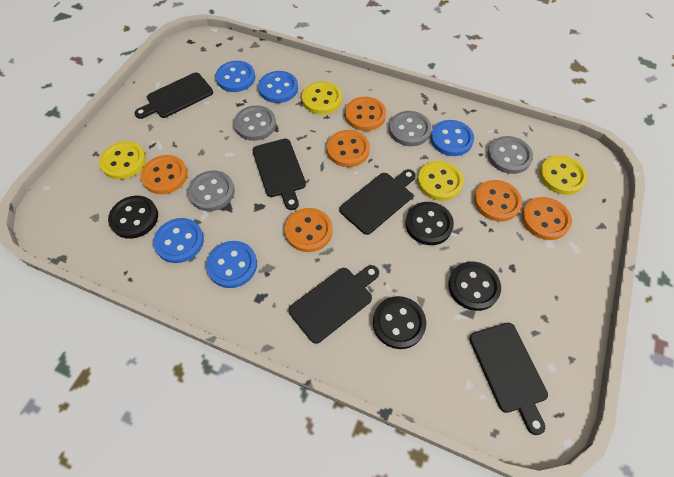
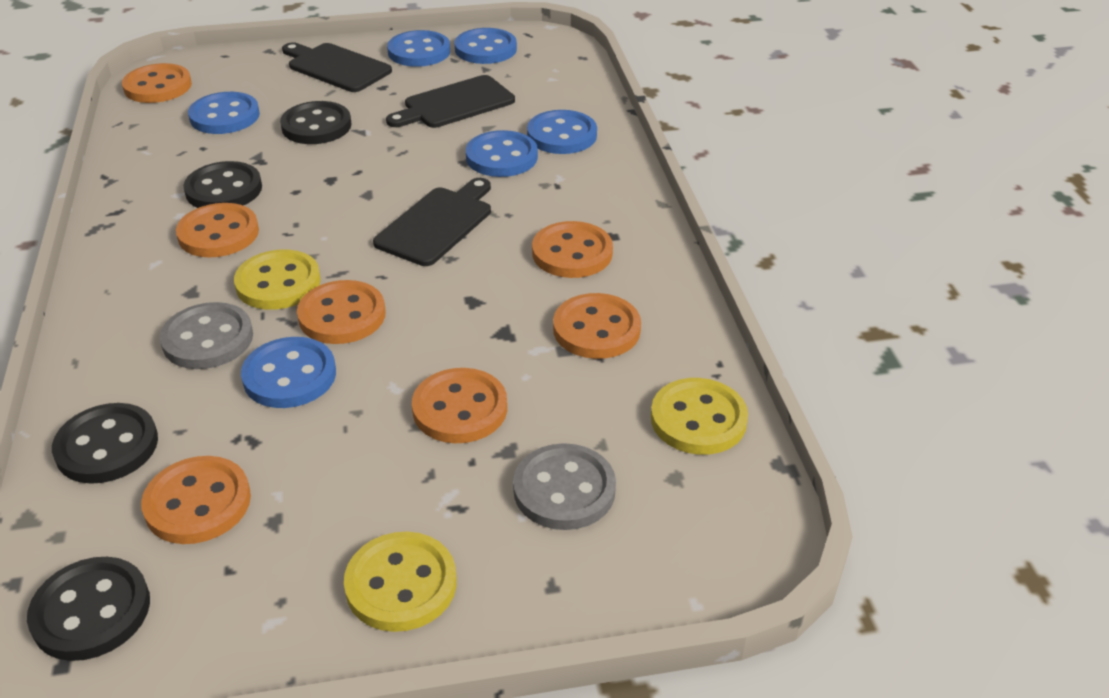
black cutting board: 5 -> 3
blue button: 5 -> 6
grey button: 4 -> 2
orange button: 6 -> 7
yellow button: 4 -> 3

